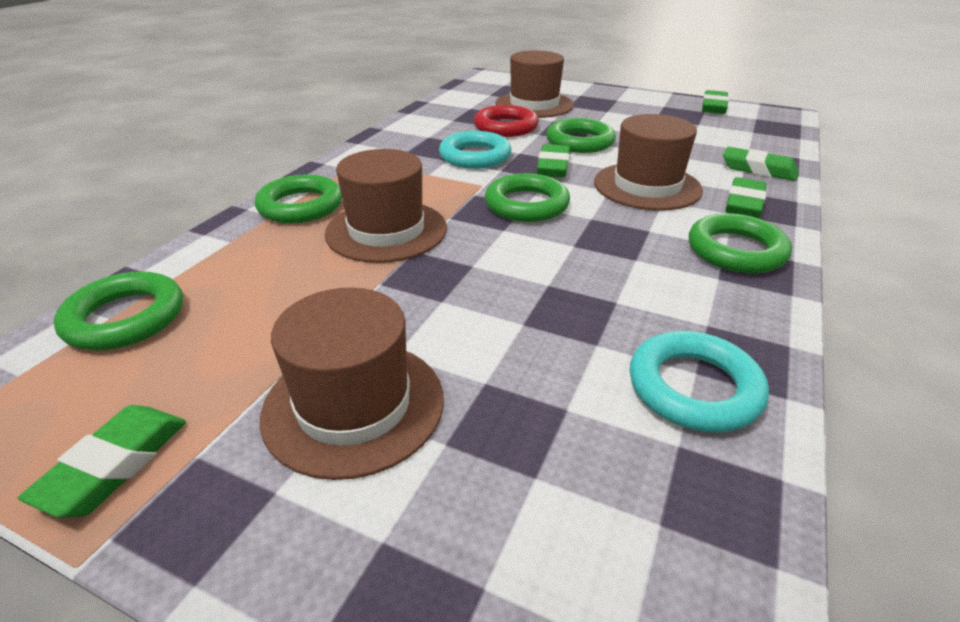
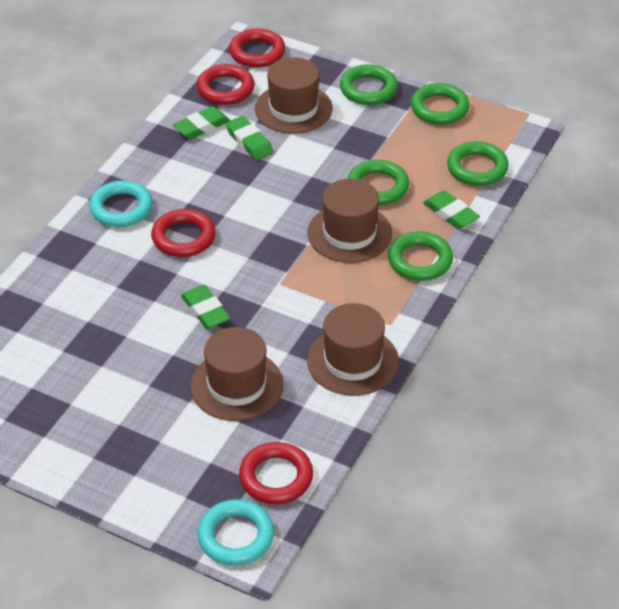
green eraser: 5 -> 4
red ring: 1 -> 4

